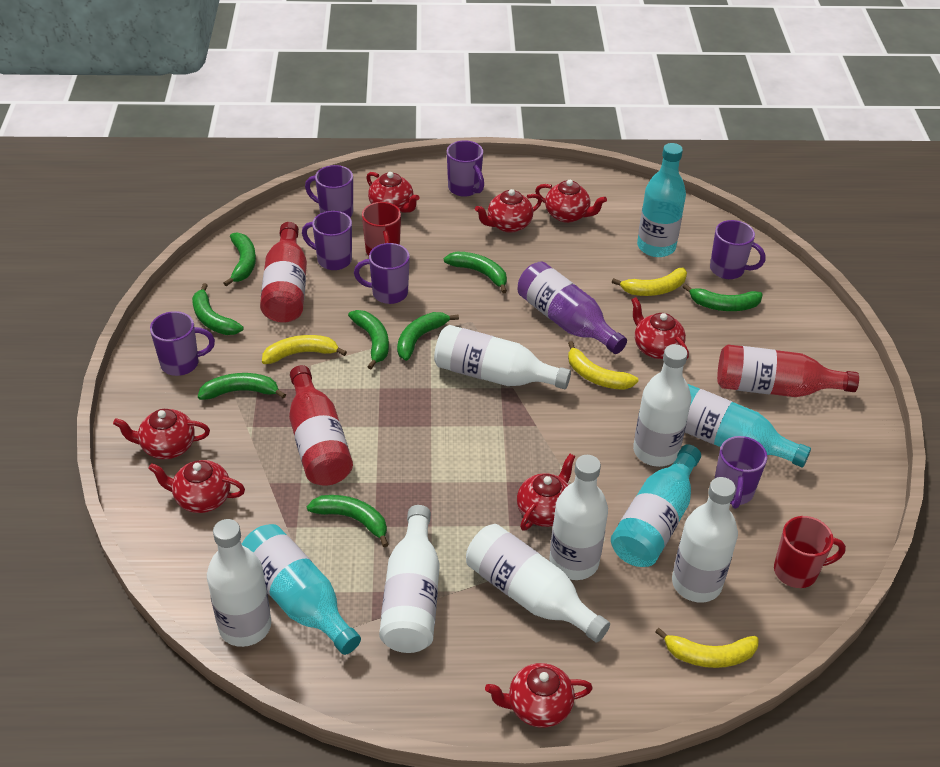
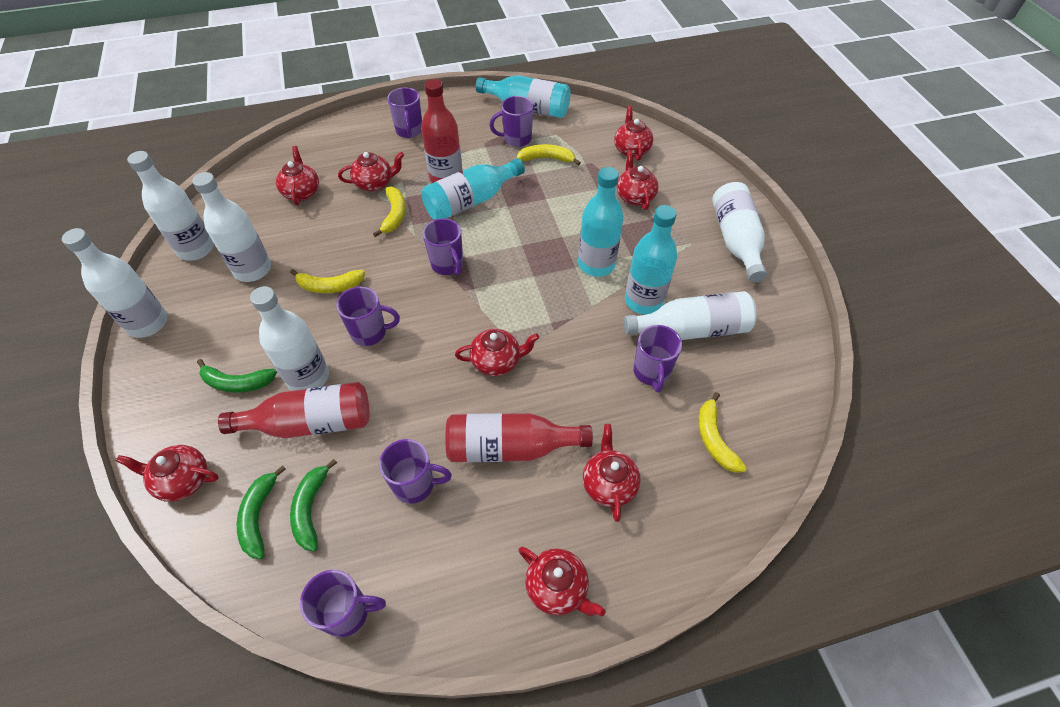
green banana: 8 -> 3
purple bottle: 1 -> 0
red mug: 2 -> 0
white bottle: 7 -> 6

